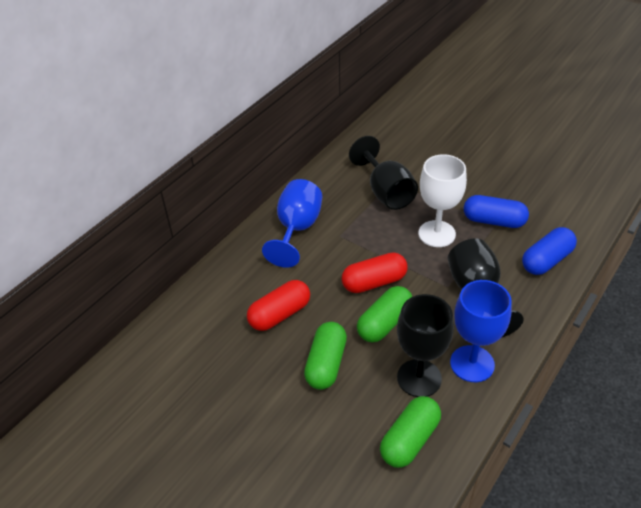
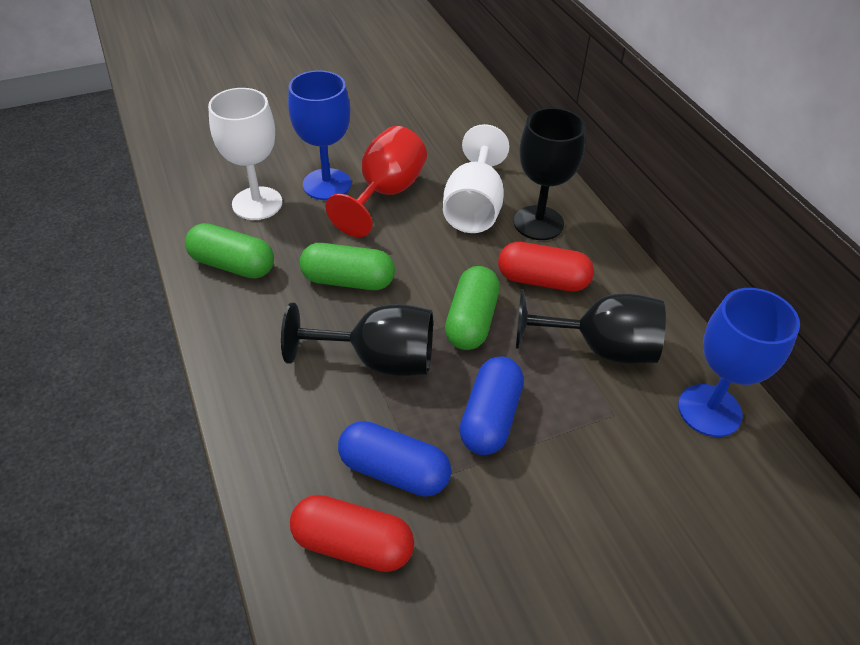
red goblet: 0 -> 1
white goblet: 1 -> 2

